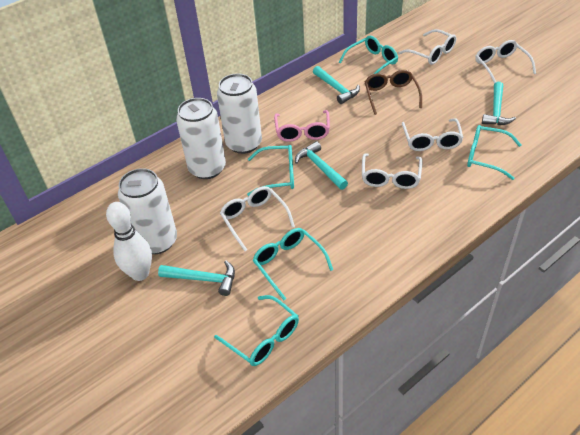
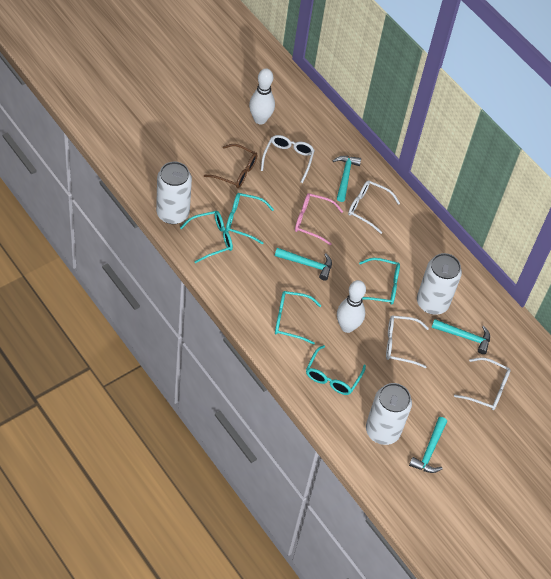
white bowling pin: 1 -> 2
white glasses: 5 -> 4

